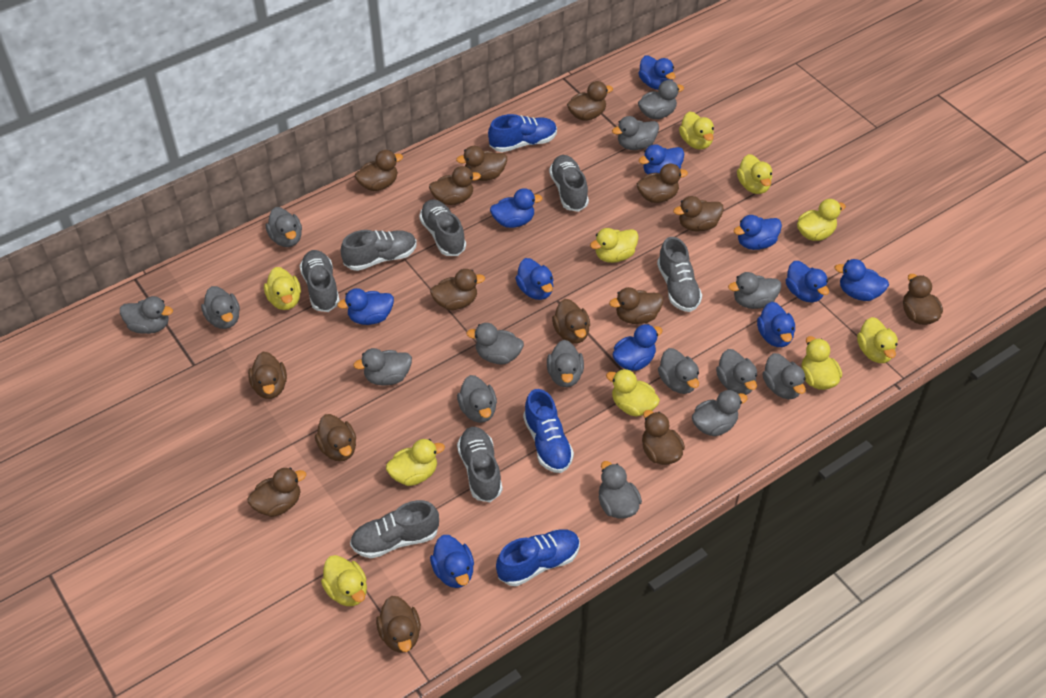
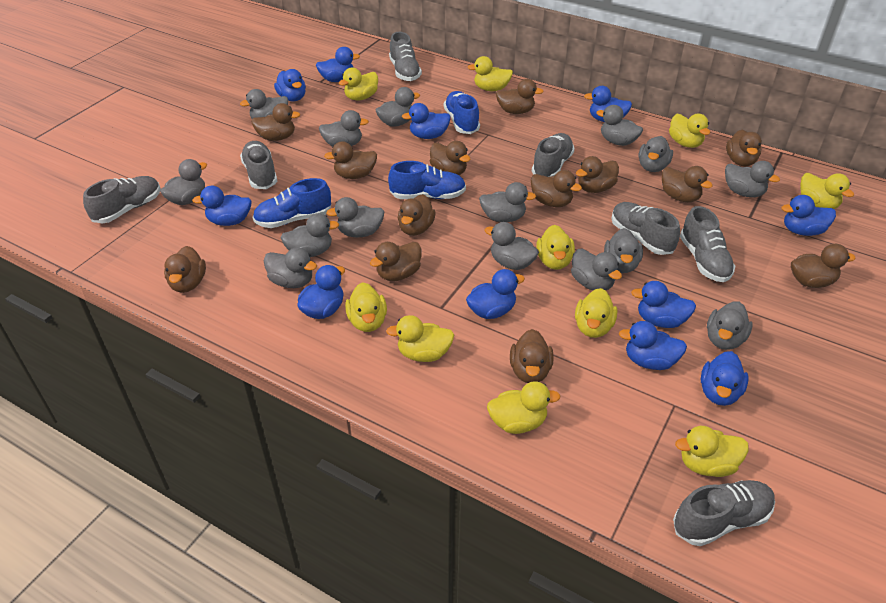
brown duck: 15 -> 13

